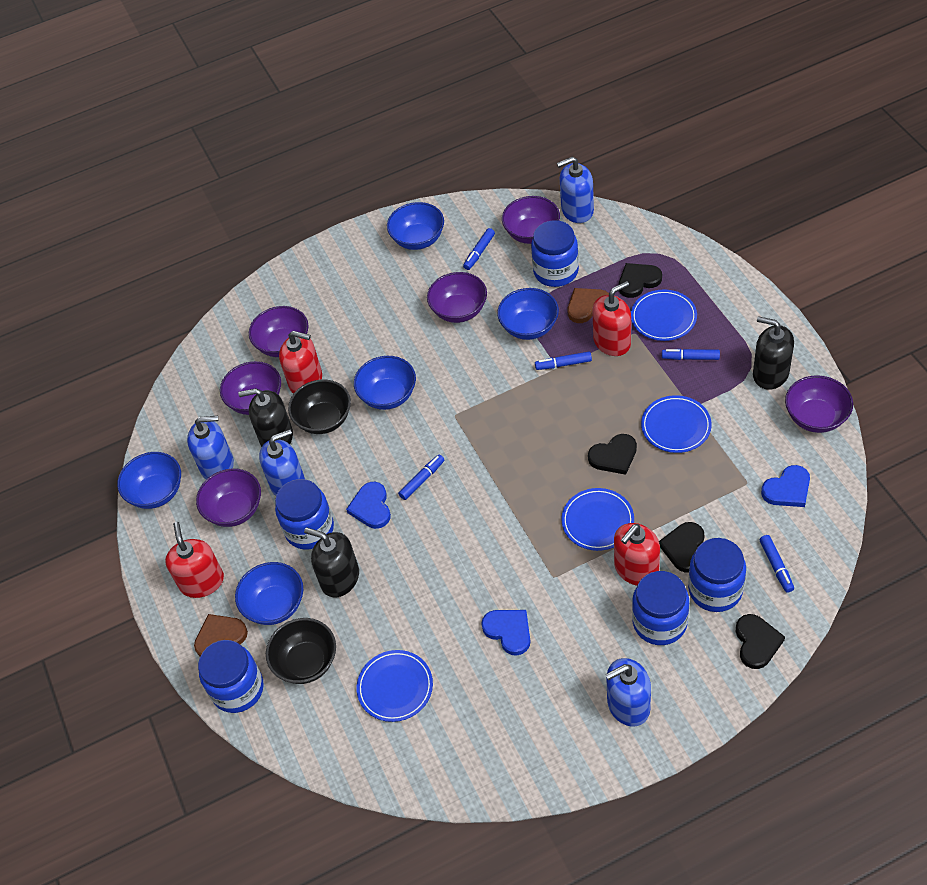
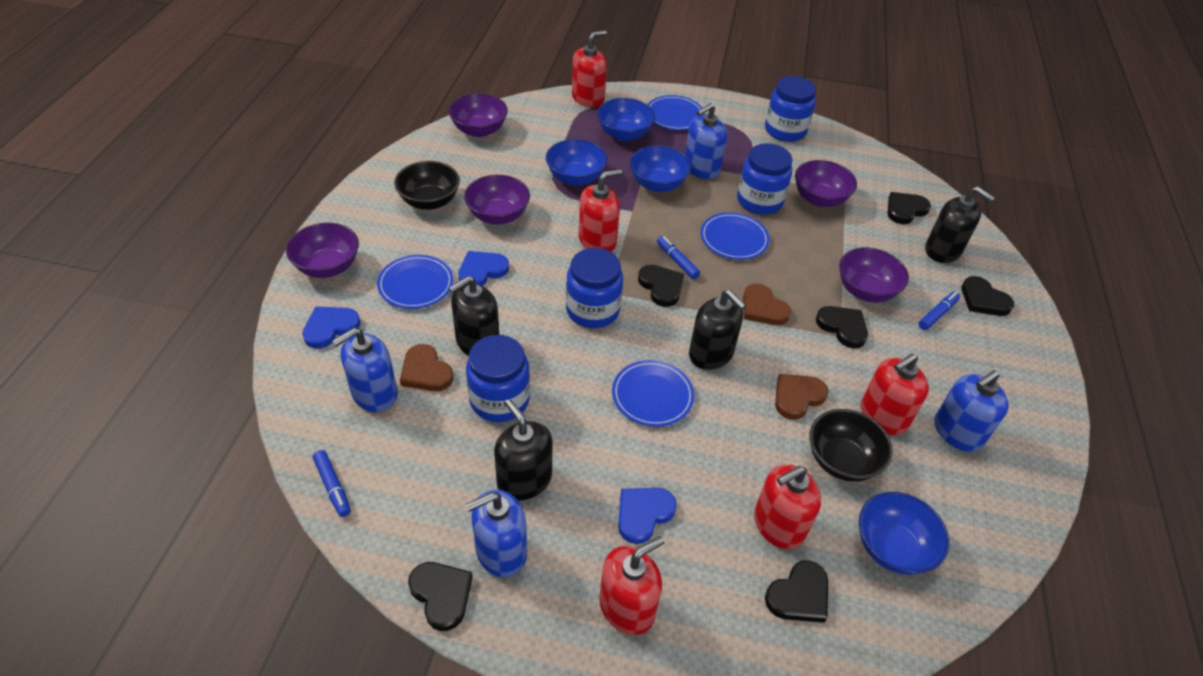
black heart: 4 -> 6
black soap dispenser: 3 -> 4
blue bowl: 5 -> 4
blue jar: 5 -> 4
blue marker: 5 -> 3
brown heart: 2 -> 3
purple bowl: 6 -> 5
red soap dispenser: 4 -> 5

